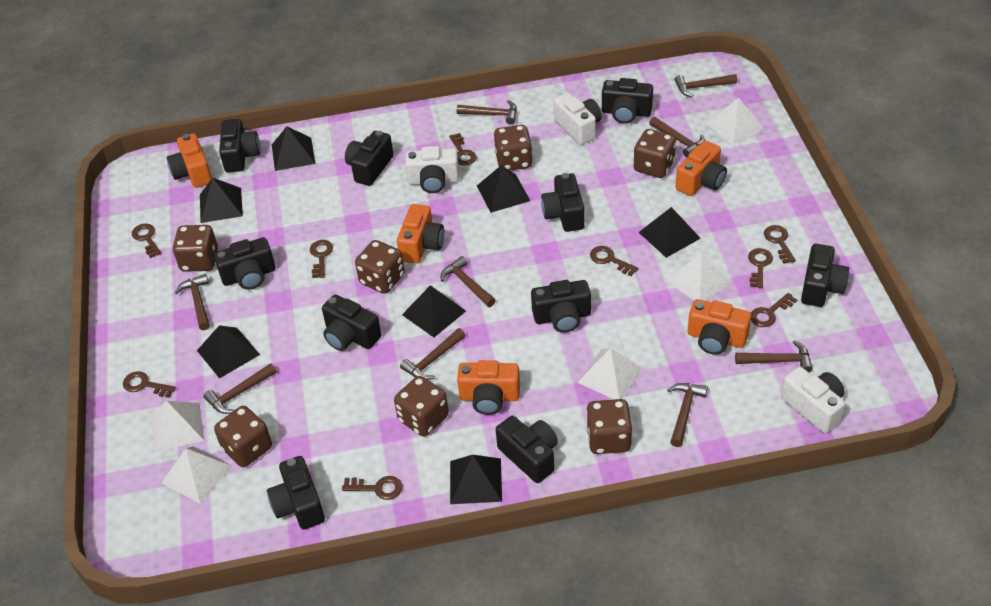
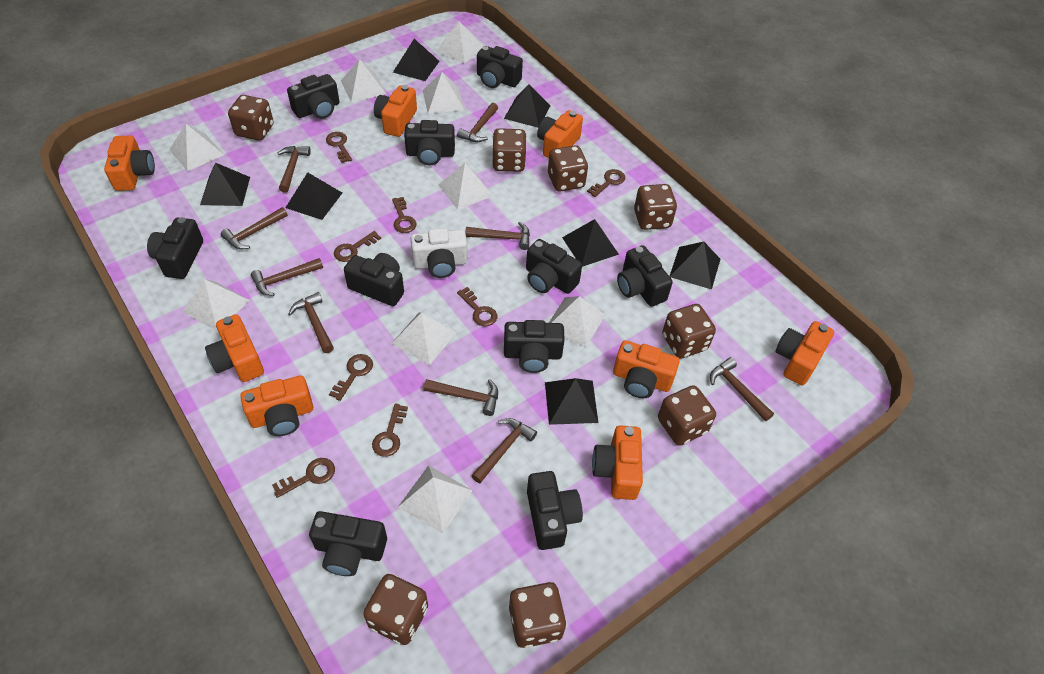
brown dice: 7 -> 8
brown key: 9 -> 8
orange camera: 5 -> 8
white camera: 3 -> 1
white pyramid: 5 -> 9

